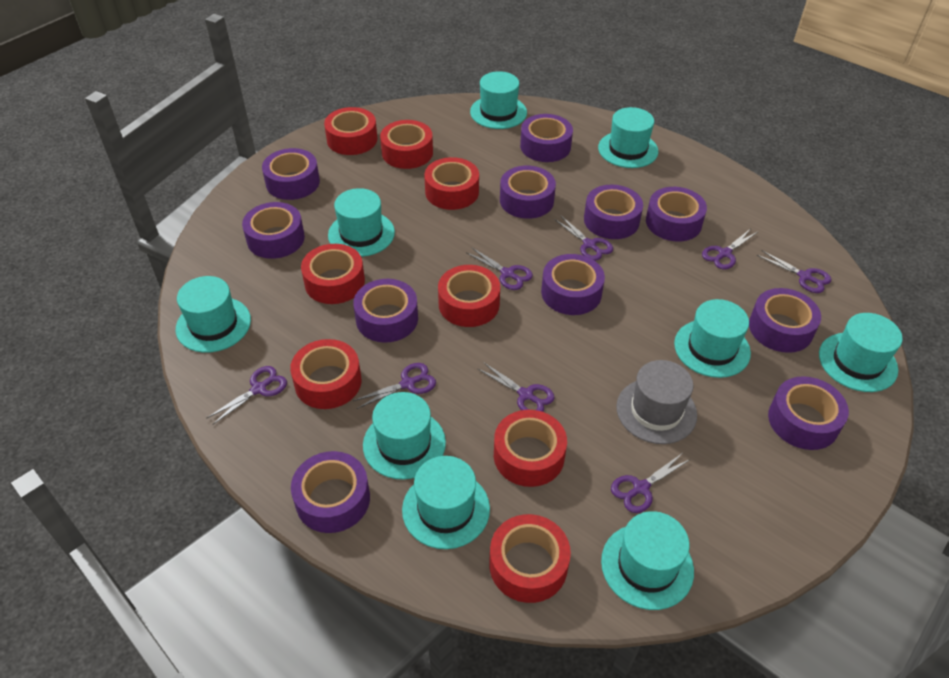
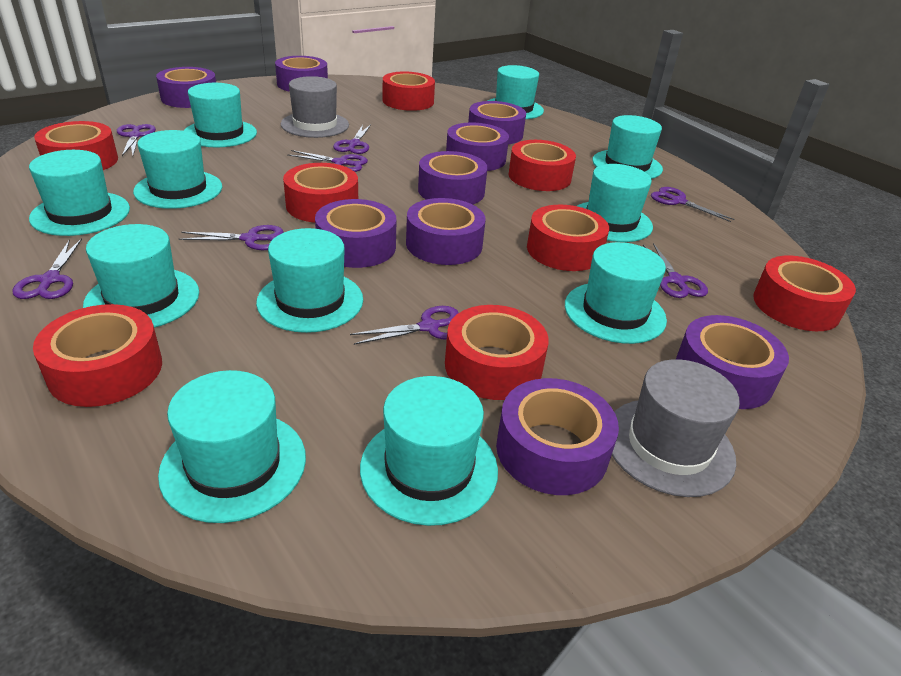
grey hat: 1 -> 2
purple tape: 11 -> 9
turquoise hat: 9 -> 11

